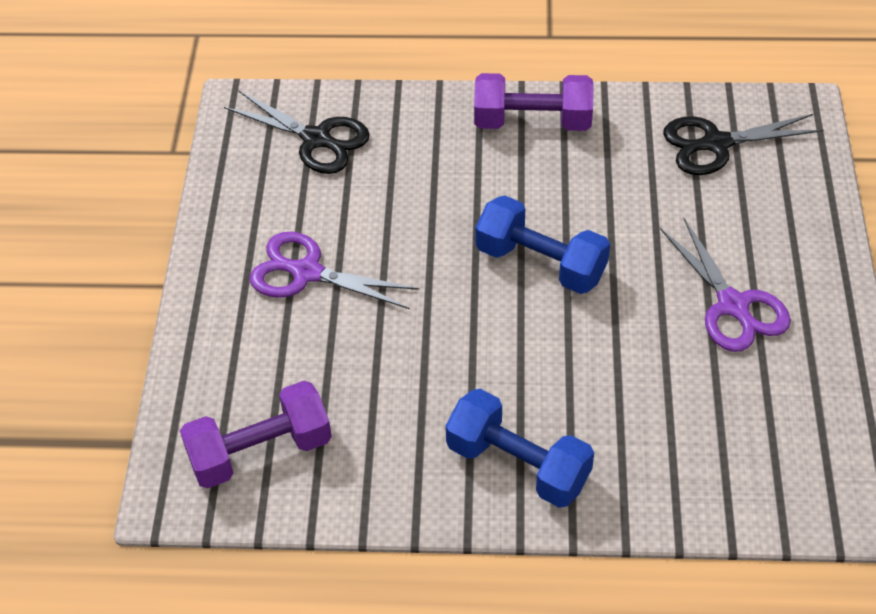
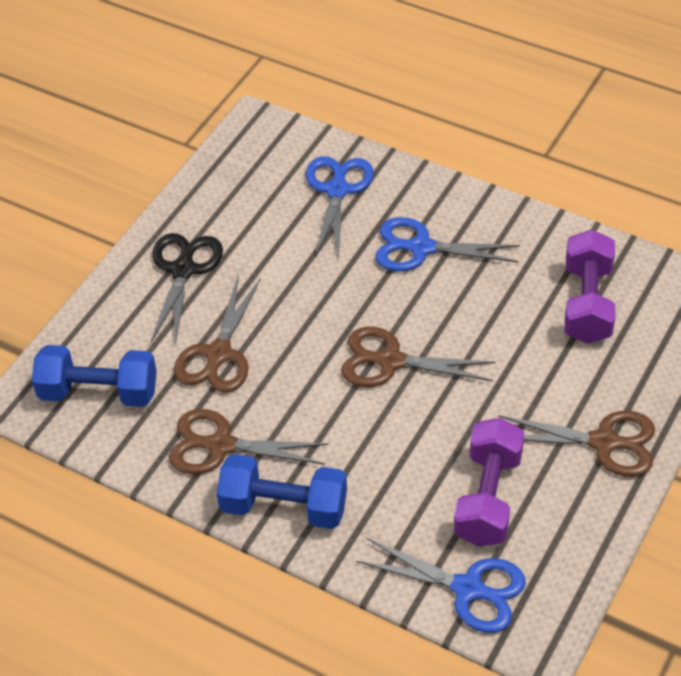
black scissors: 2 -> 1
blue scissors: 0 -> 3
brown scissors: 0 -> 4
purple scissors: 2 -> 0

